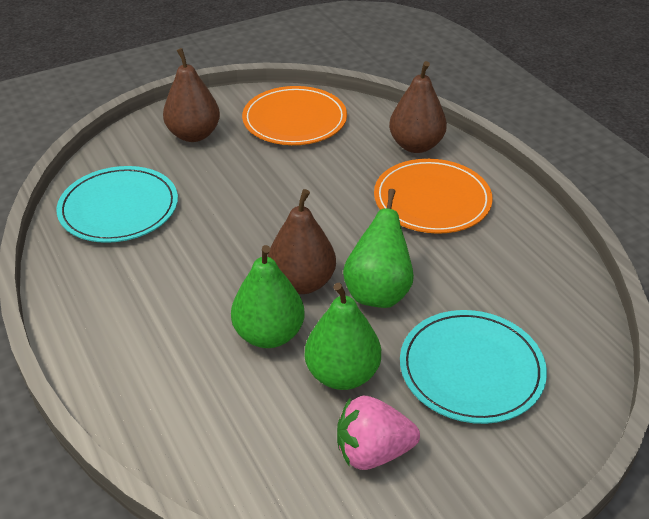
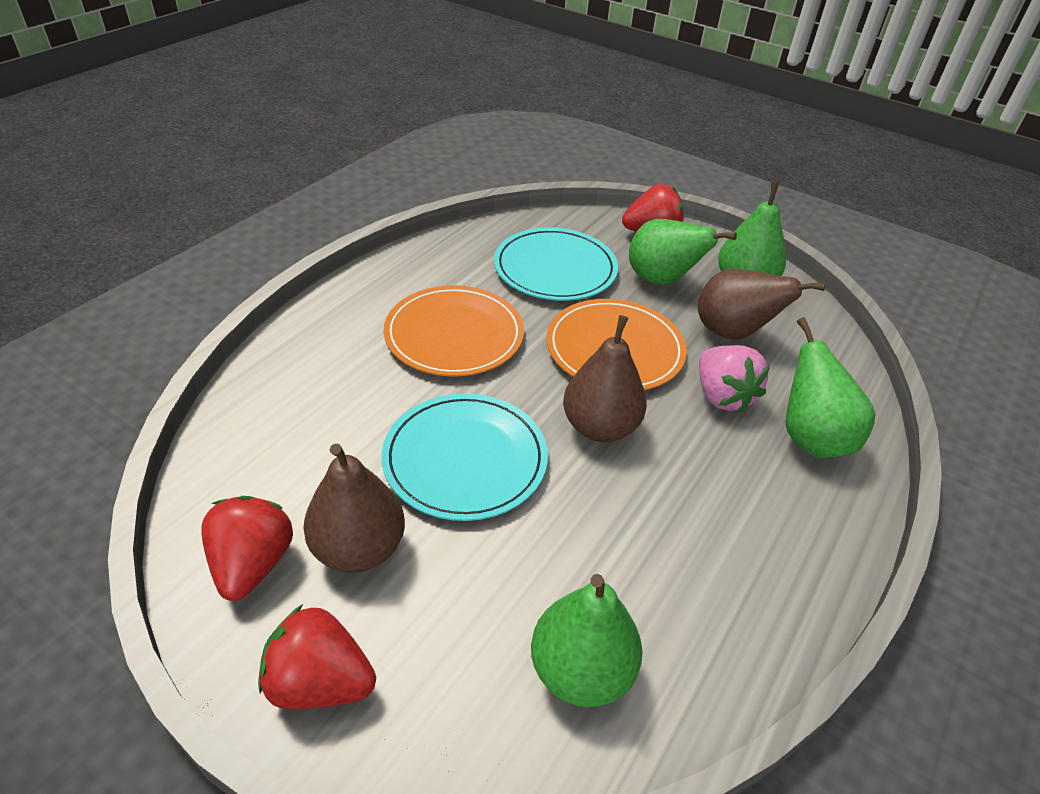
green pear: 3 -> 4
red strawberry: 0 -> 3

